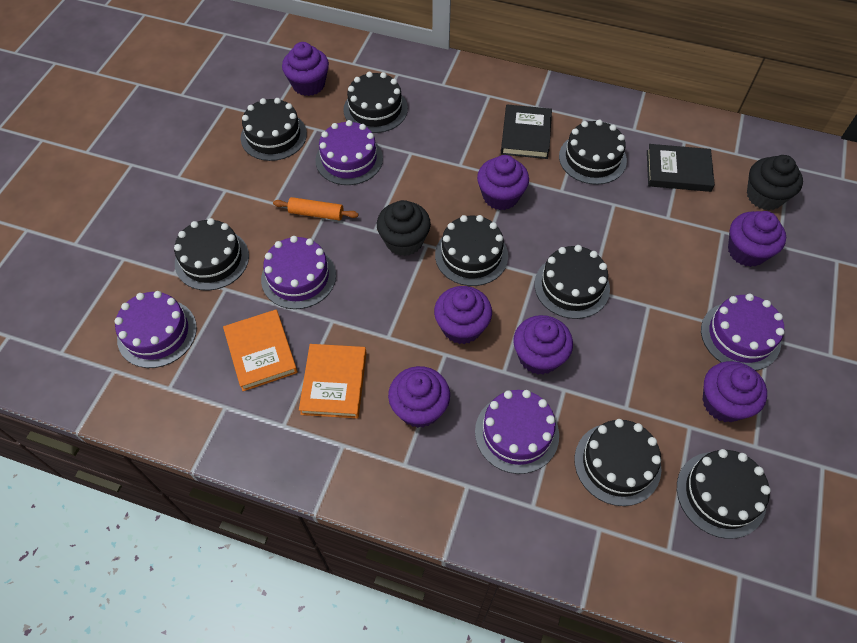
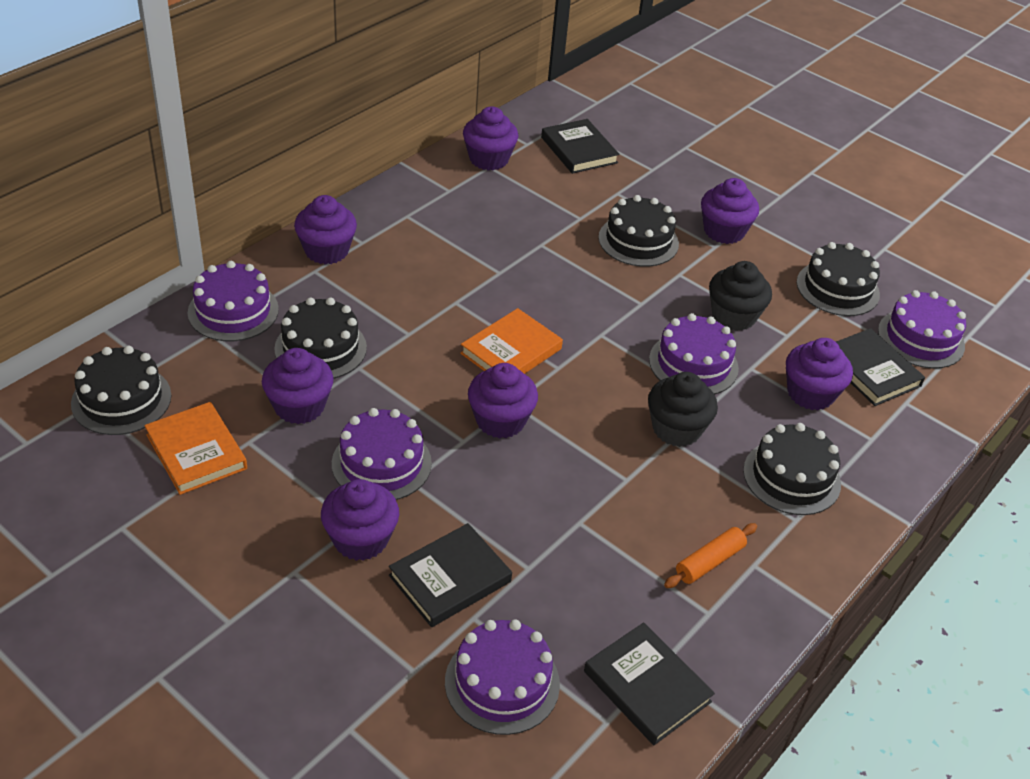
black book: 2 -> 4
black cake: 8 -> 5

